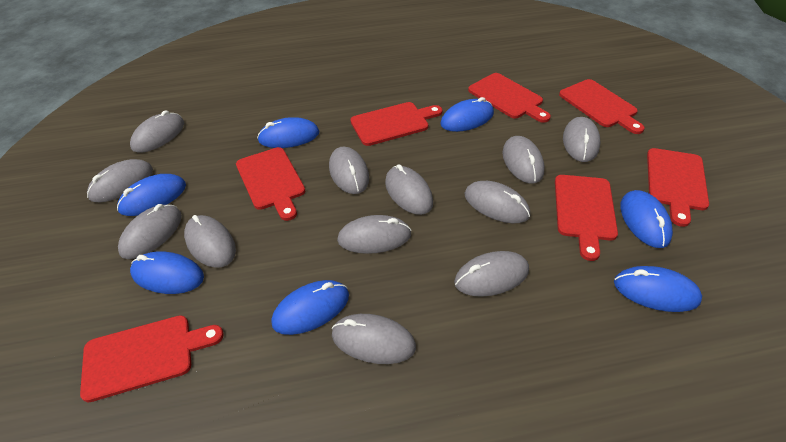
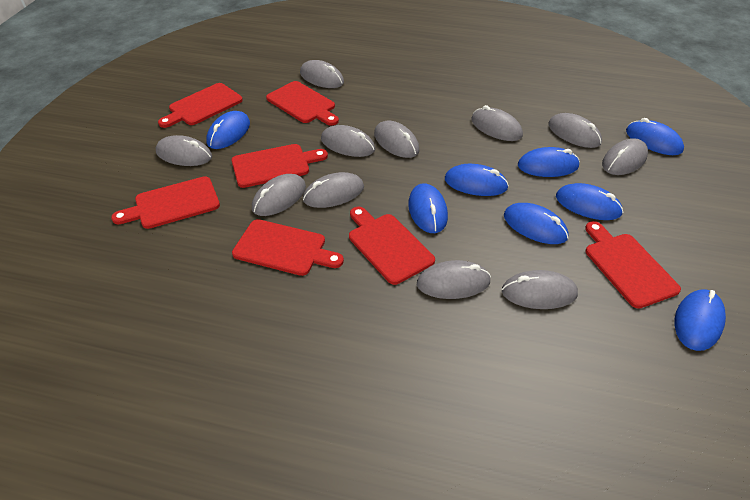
blue mouse: 7 -> 8
grey mouse: 12 -> 11

